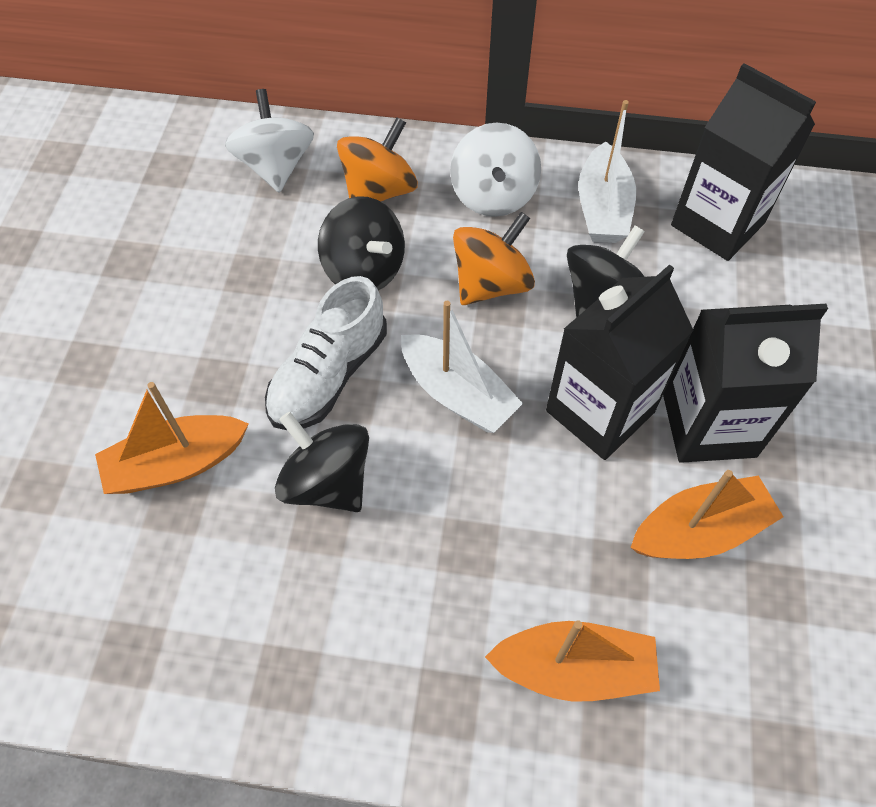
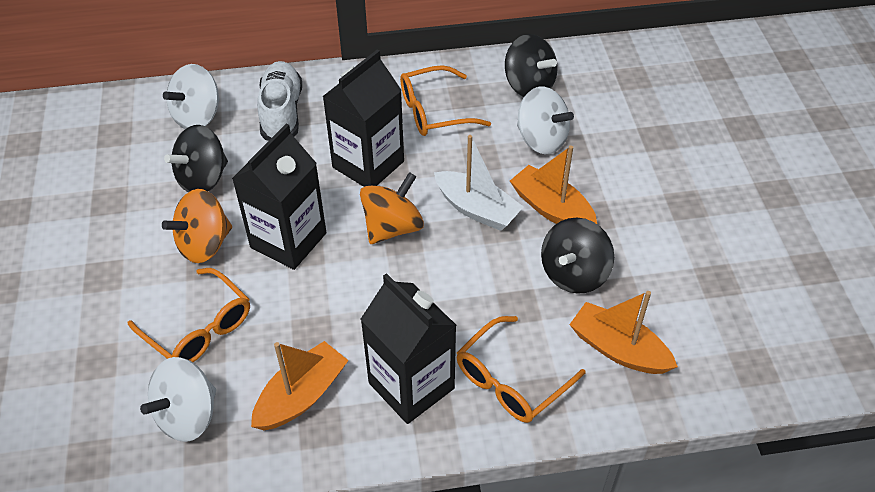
orange glasses: 0 -> 3
white boat: 2 -> 1
white spinning top: 2 -> 3

